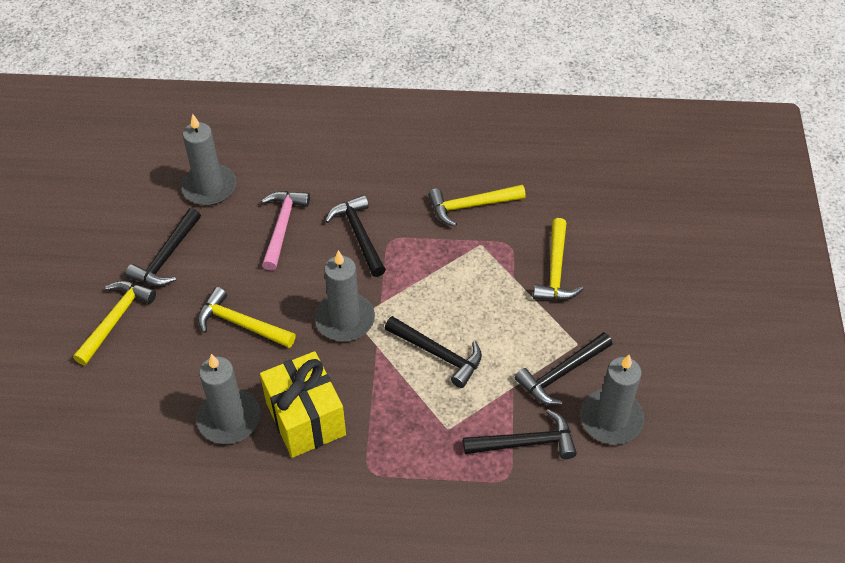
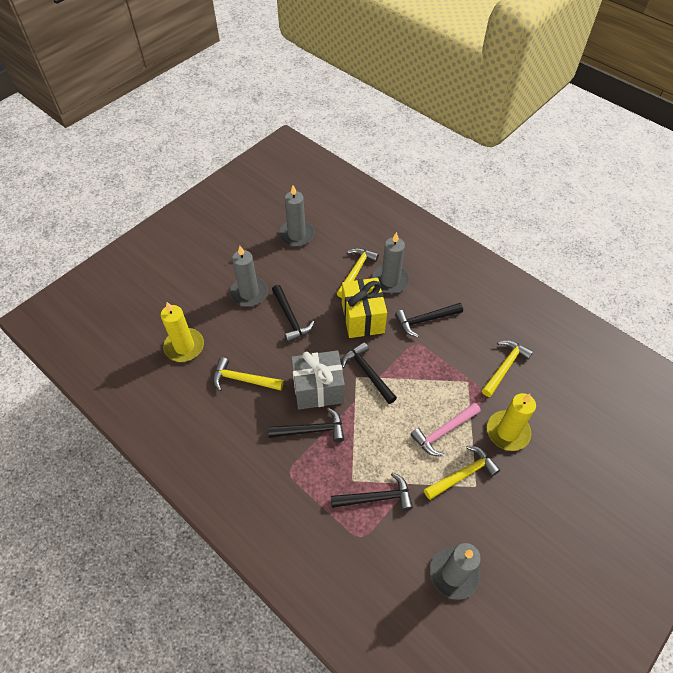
grey gift: 0 -> 1
yellow candle: 0 -> 2

